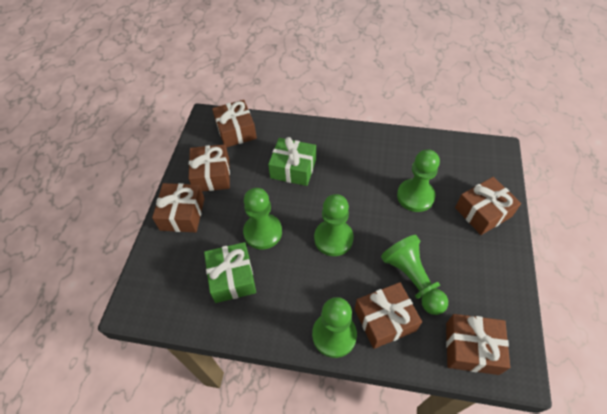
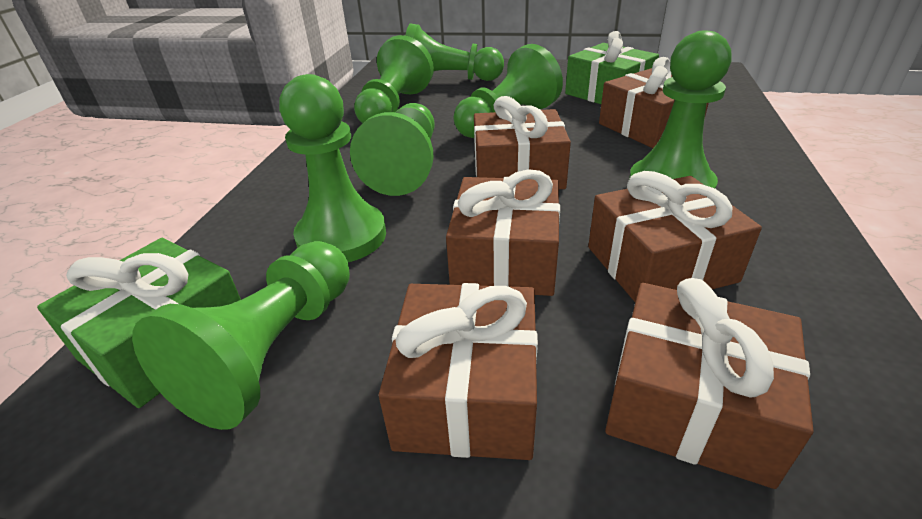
green pawn: 5 -> 7

